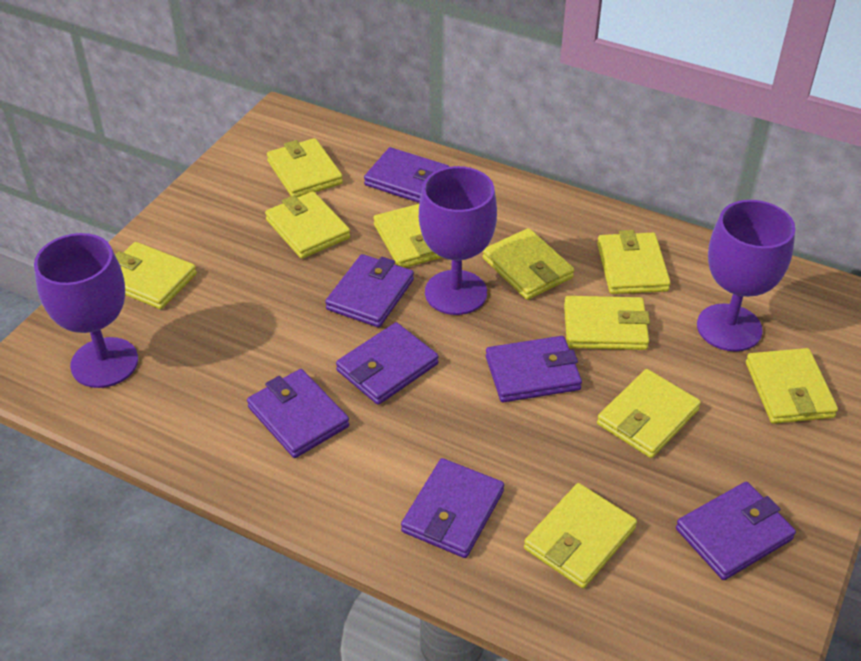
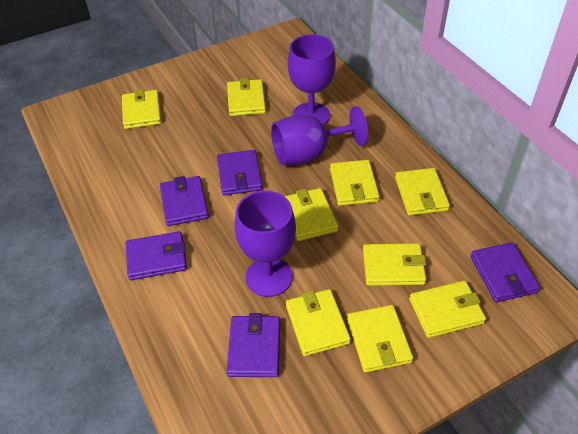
purple wallet: 7 -> 5
yellow wallet: 10 -> 9

